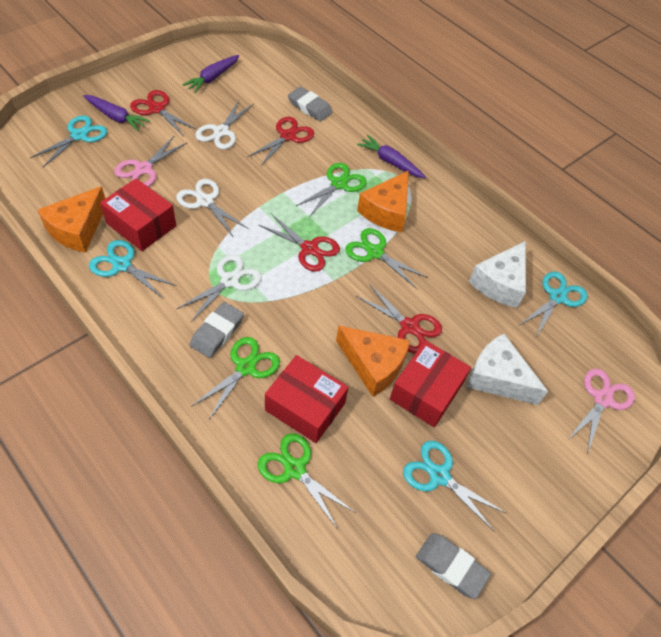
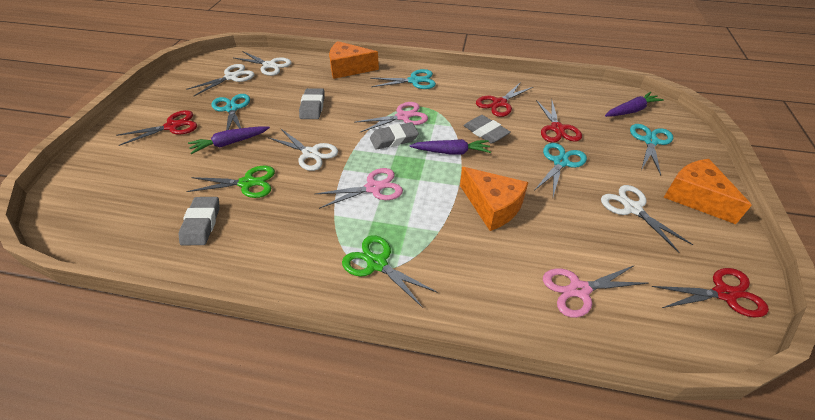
green scissors: 4 -> 2
grey eraser: 3 -> 4
pink scissors: 2 -> 3
red box: 3 -> 0
white cheese: 2 -> 0
white scissors: 3 -> 4

